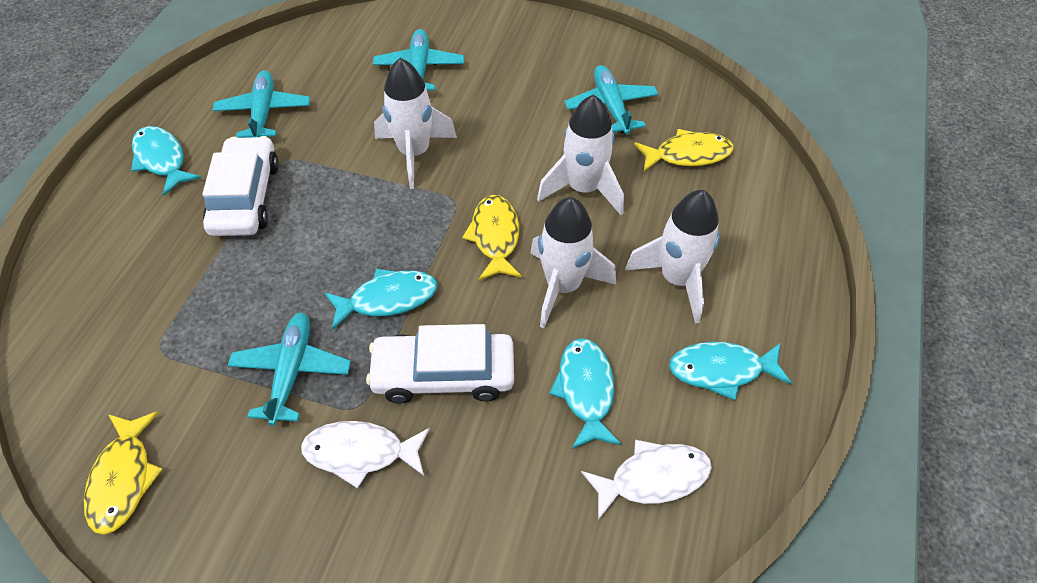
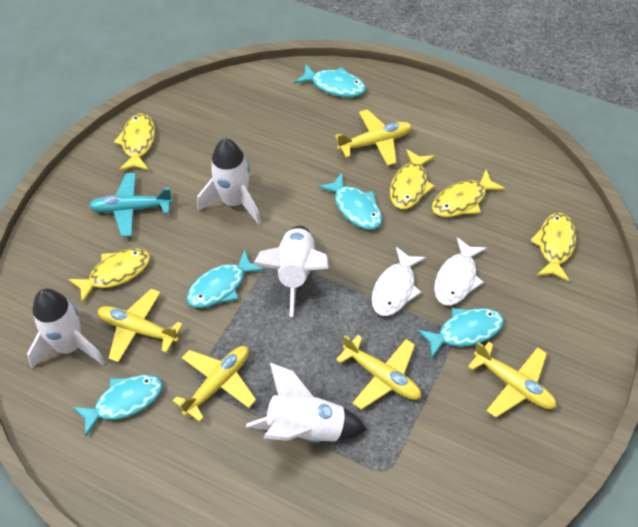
turquoise fish: 4 -> 5
turquoise plane: 4 -> 1
white car: 2 -> 0
yellow fish: 3 -> 5
yellow plane: 0 -> 5

